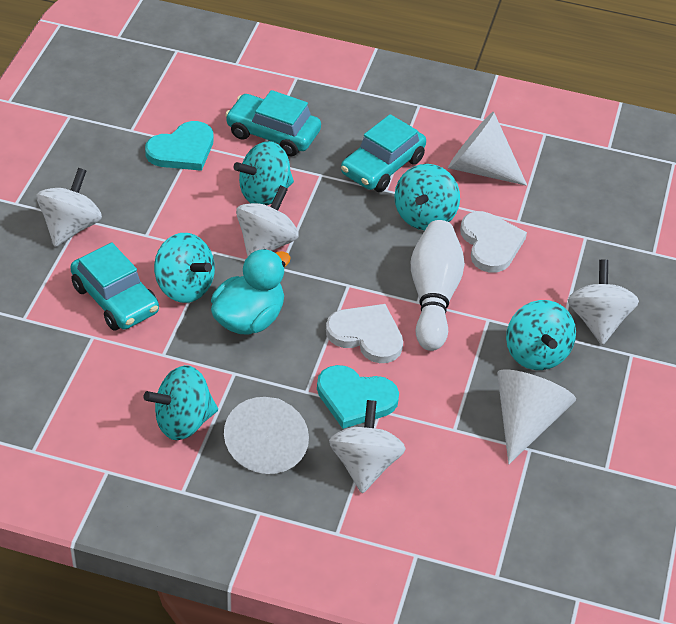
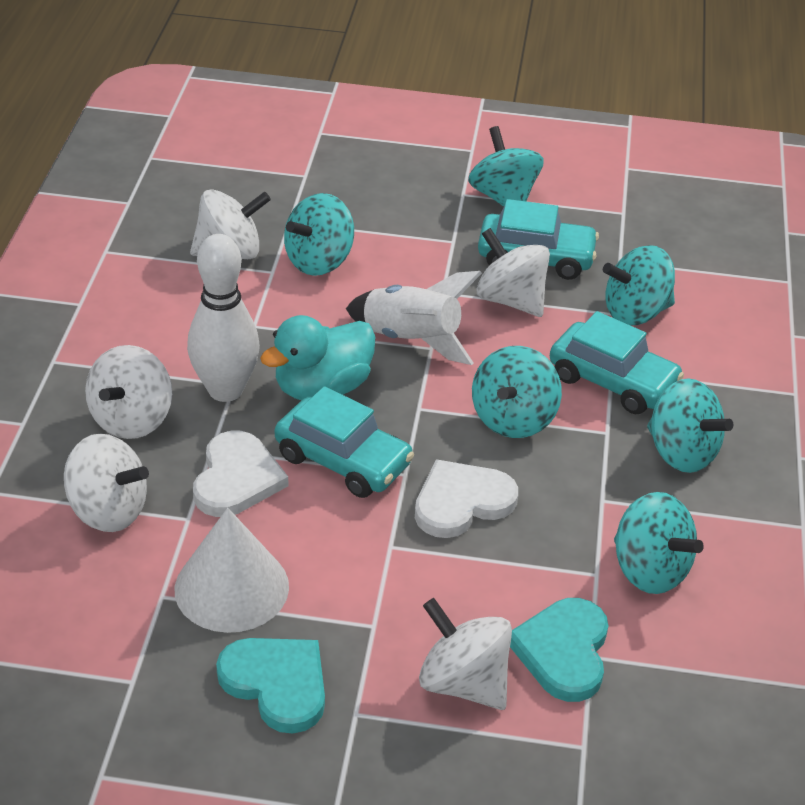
turquoise spinning top: 5 -> 6
white cone: 3 -> 1
white rocket: 0 -> 1
white spinning top: 4 -> 5

